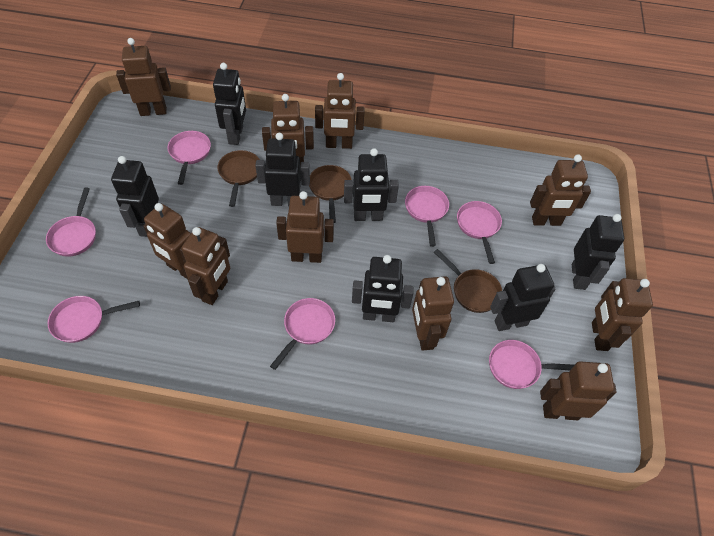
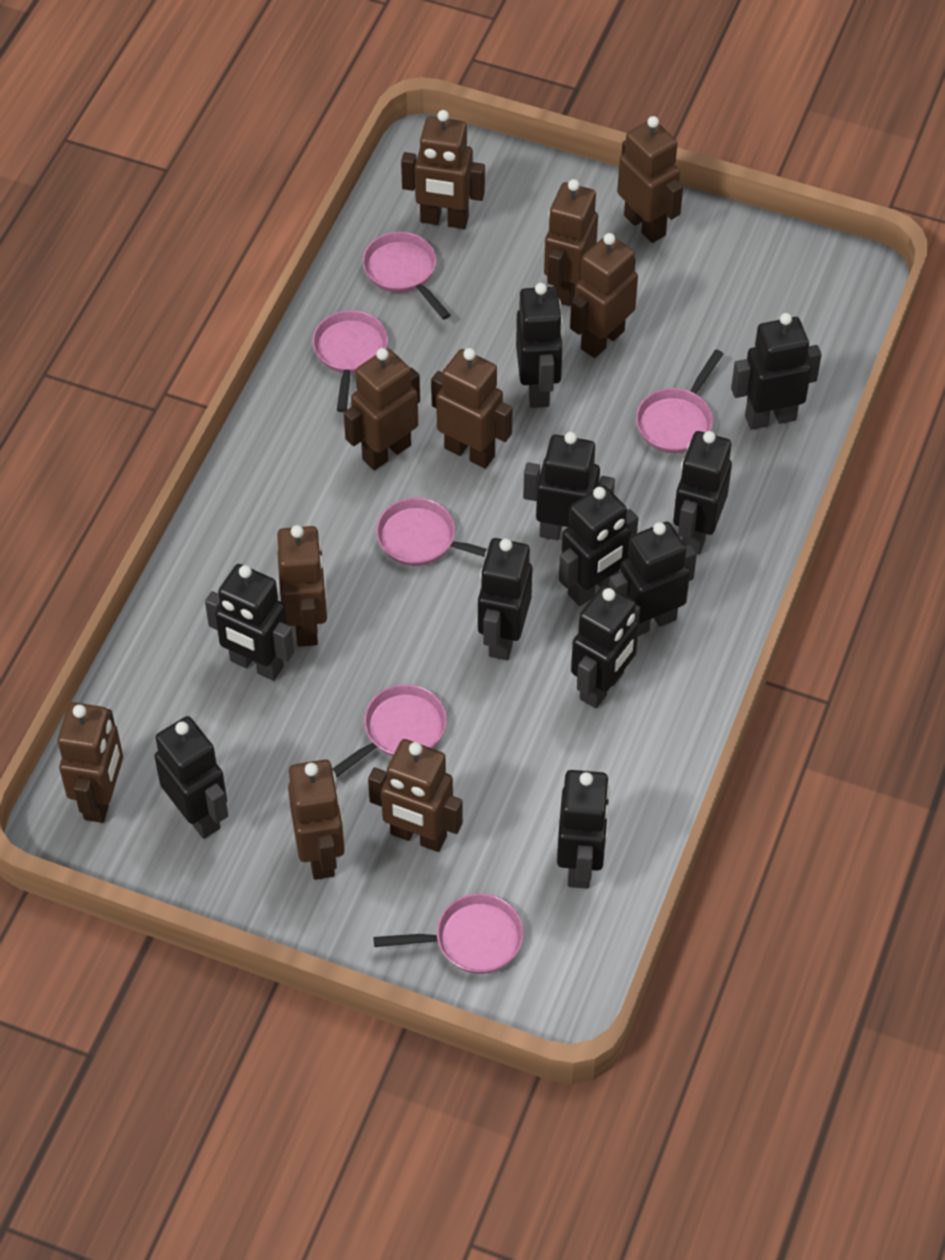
black robot: 7 -> 11
brown pan: 3 -> 0
pink pan: 7 -> 6

